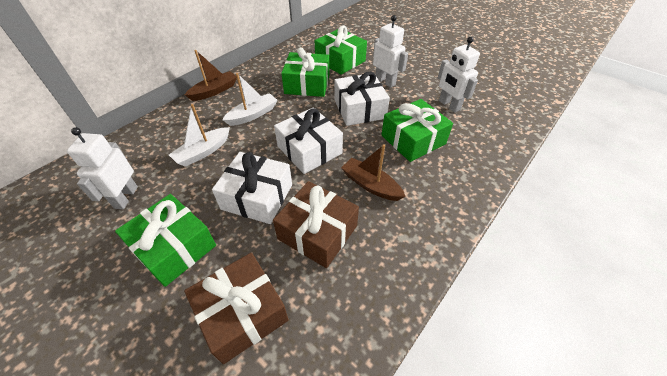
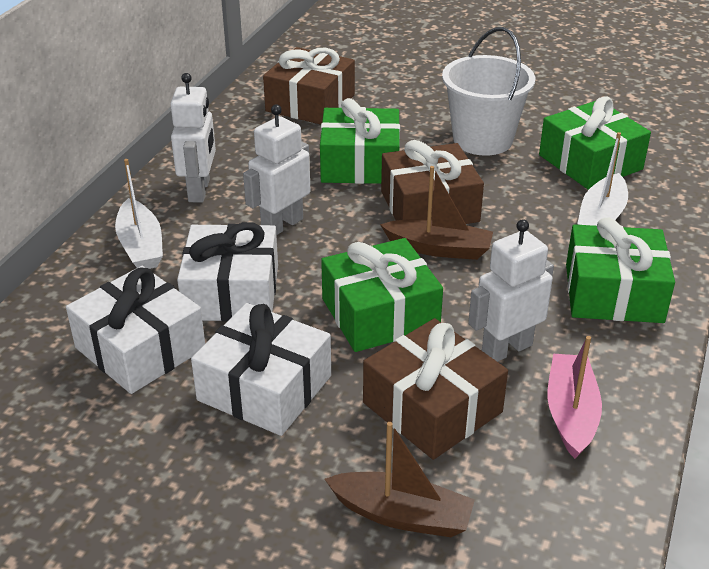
brown gift: 2 -> 3
pink boat: 0 -> 1
white bucket: 0 -> 1

